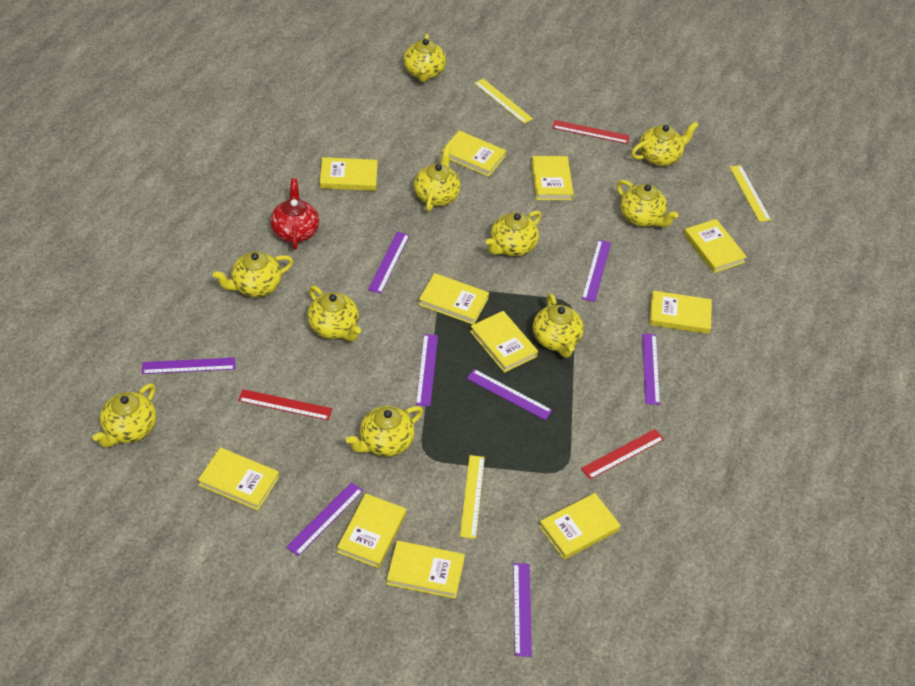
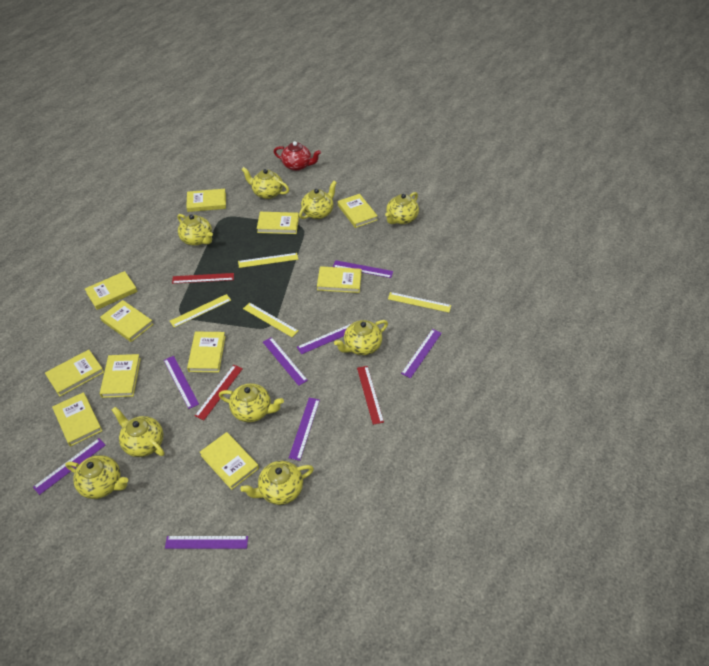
yellow ruler: 3 -> 4
yellow teapot: 10 -> 9

